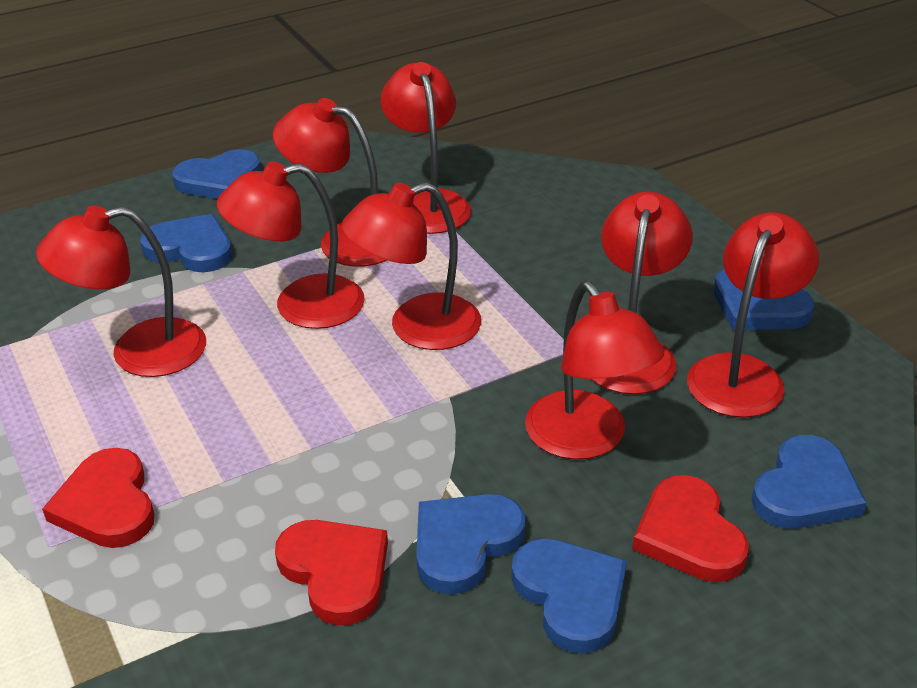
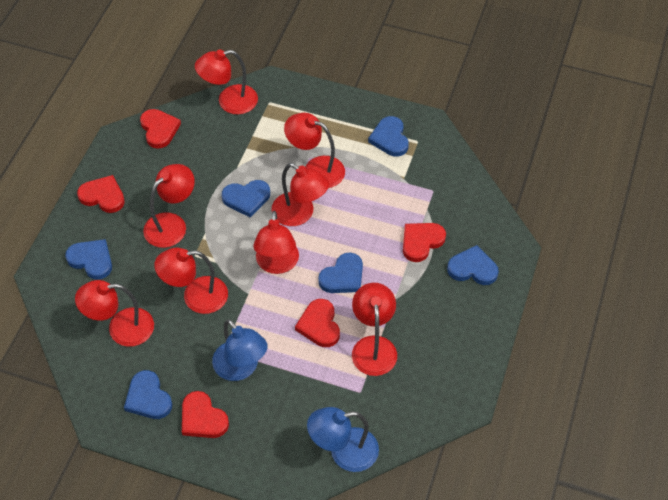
blue lamp: 0 -> 2
red heart: 3 -> 5

